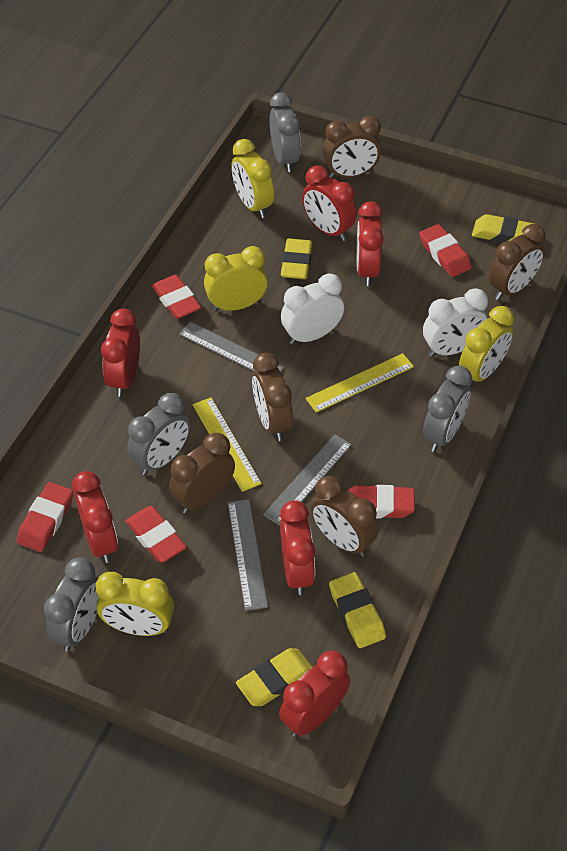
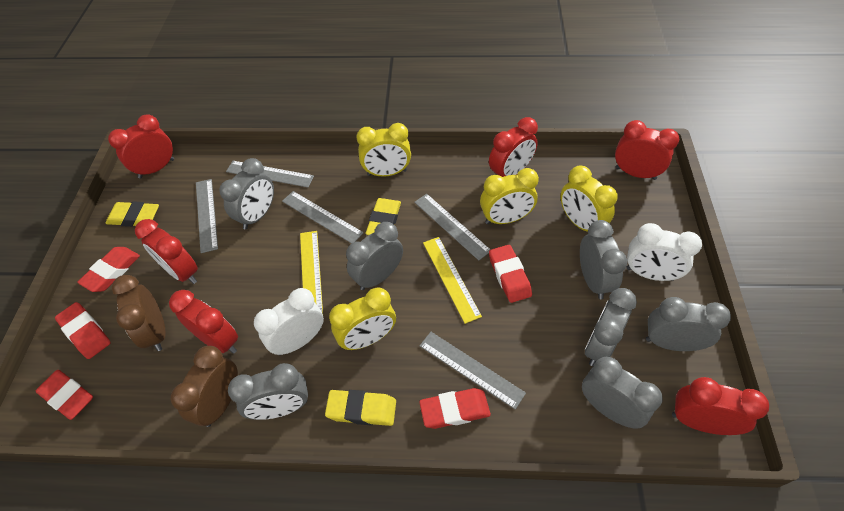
brown clock: 5 -> 2
grey clock: 4 -> 7
grey ruler: 3 -> 5
yellow eraser: 4 -> 3

